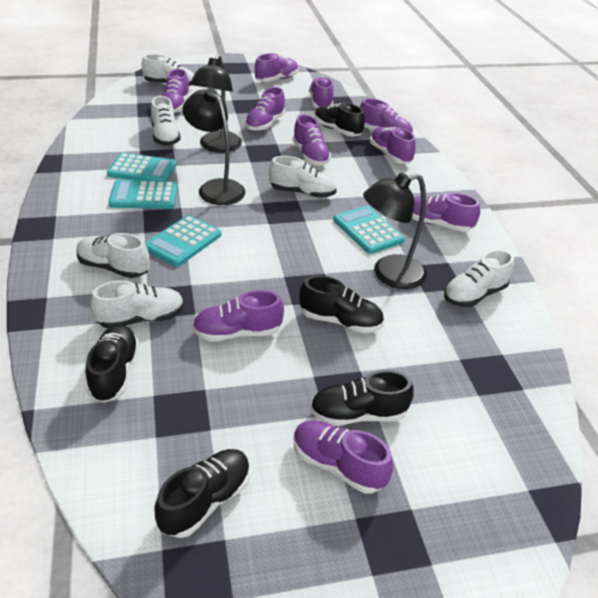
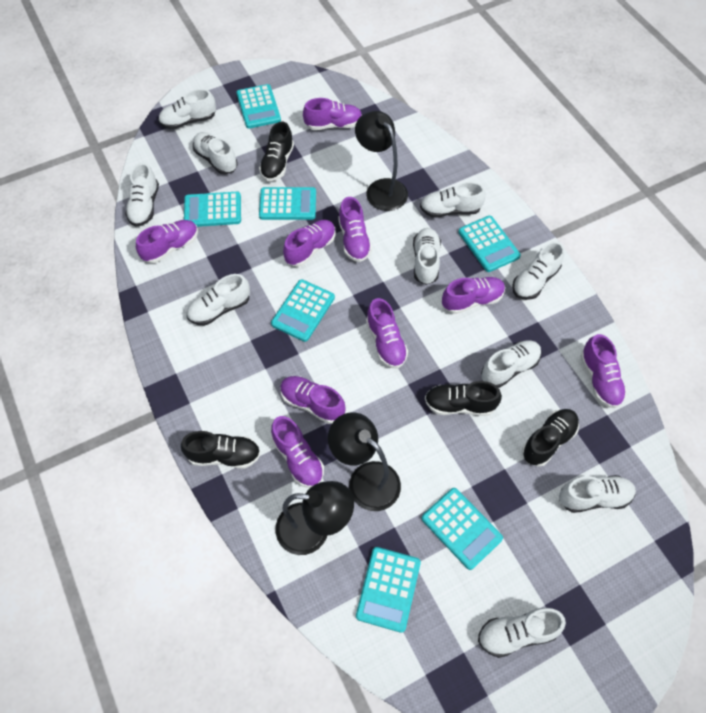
black shoe: 5 -> 4
purple shoe: 10 -> 9
turquoise calculator: 4 -> 7
white shoe: 6 -> 10

